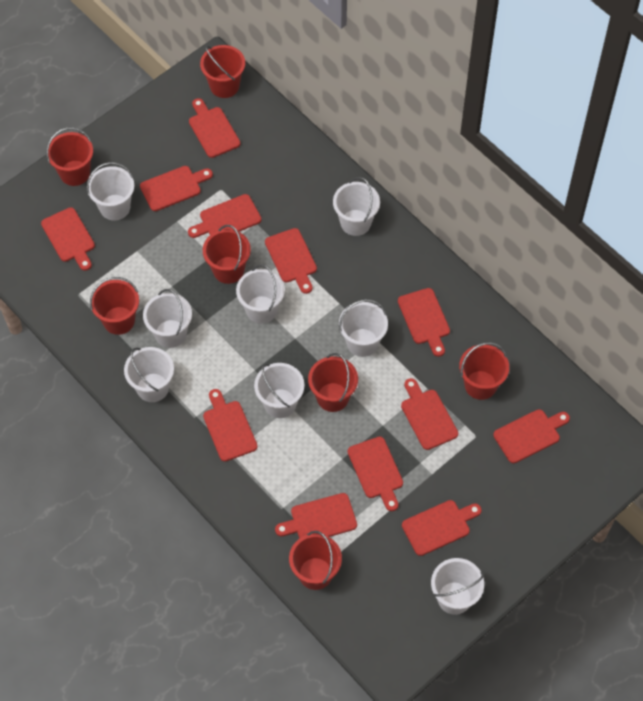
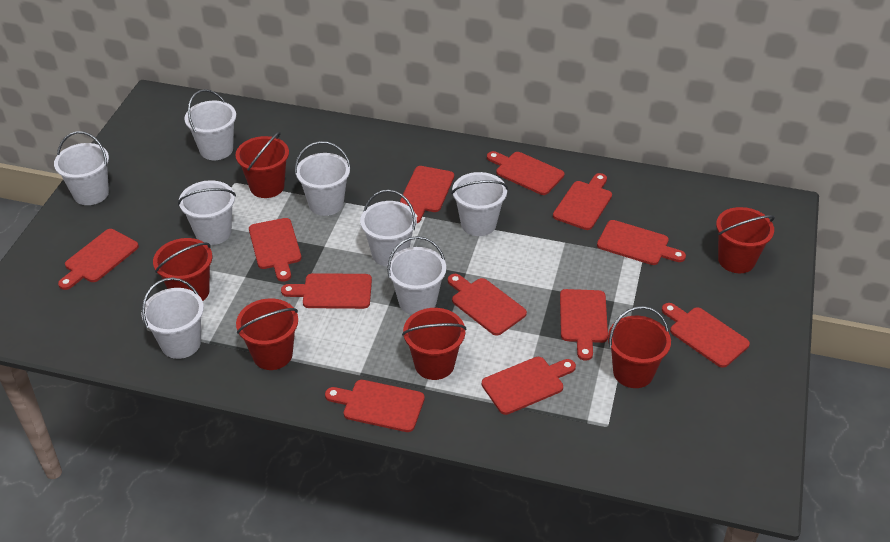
red bucket: 7 -> 6

